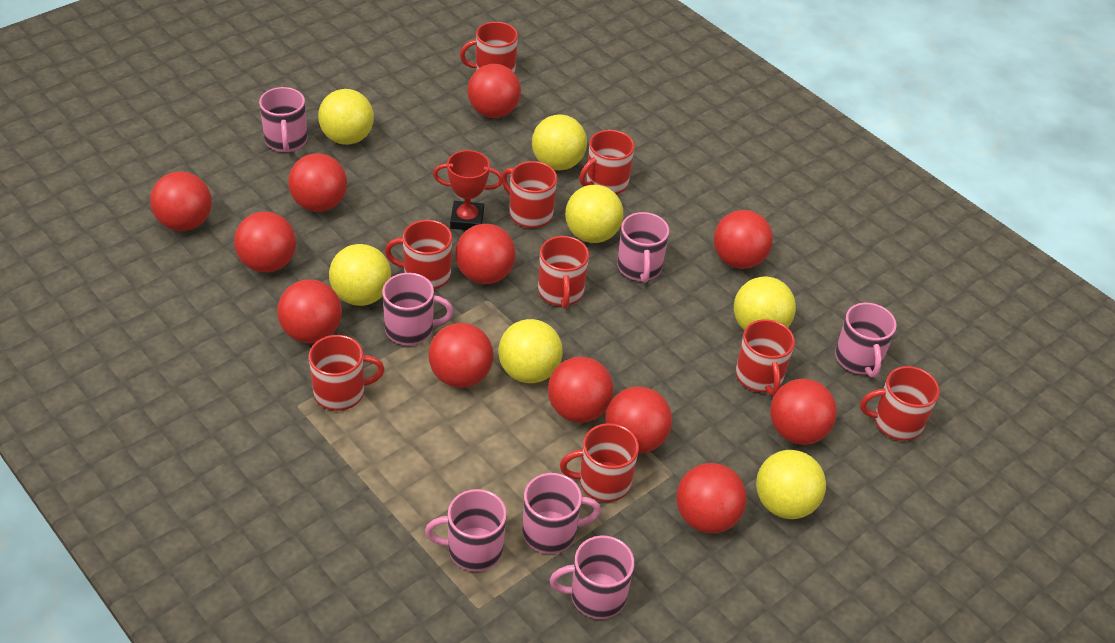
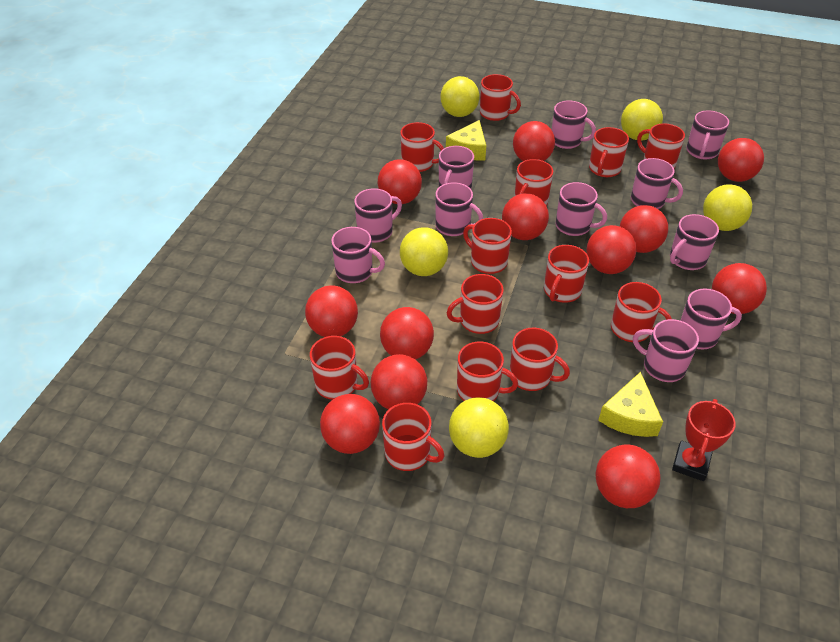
pink mug: 7 -> 11
red mug: 9 -> 13
yellow ball: 7 -> 5
yellow cheese: 0 -> 2

